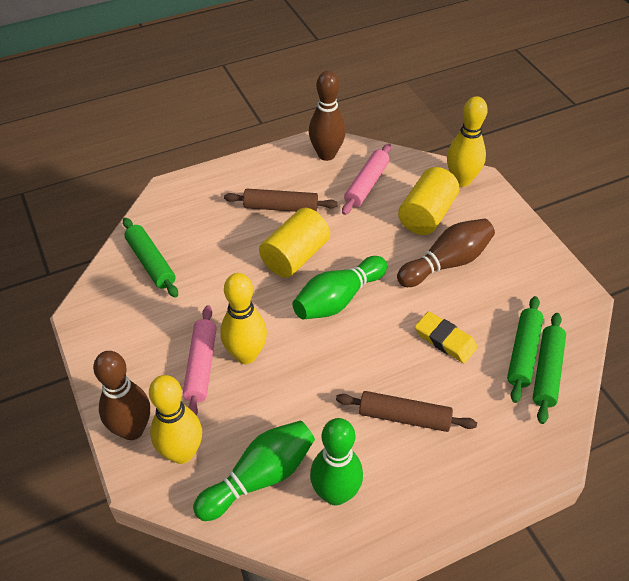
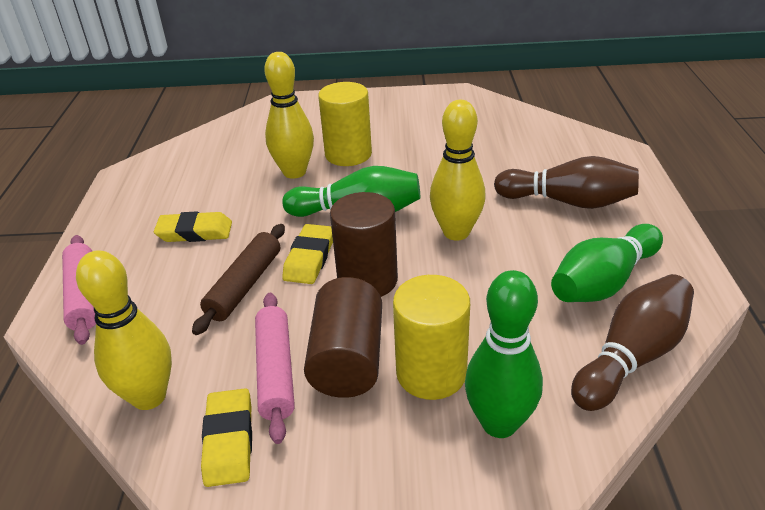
brown bowling pin: 3 -> 2
brown cylinder: 0 -> 2
brown rolling pin: 2 -> 1
green rolling pin: 3 -> 0
yellow eraser: 1 -> 3

